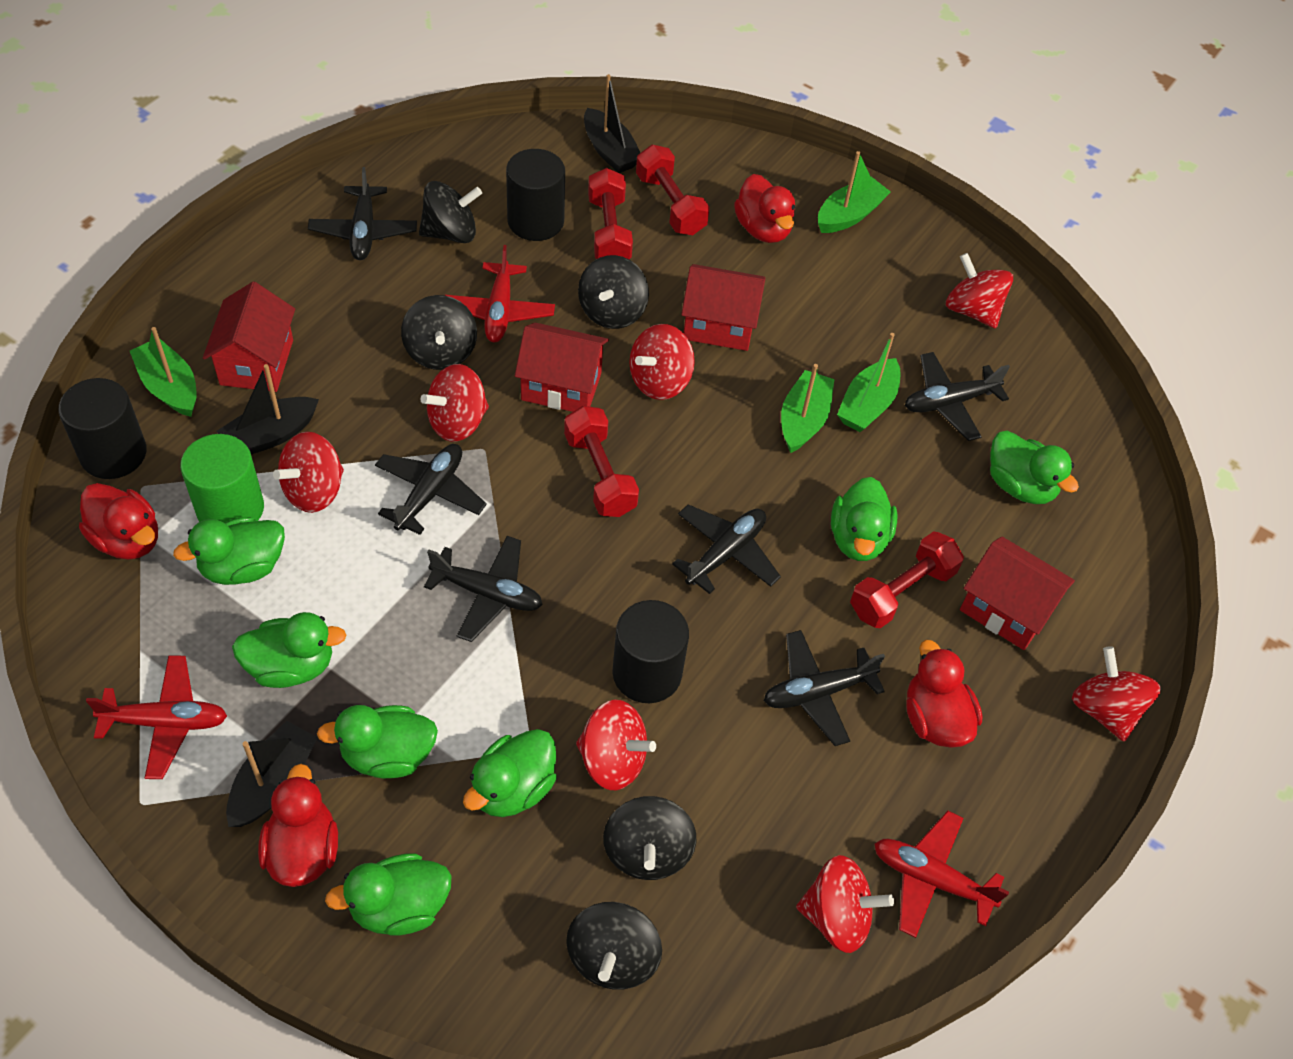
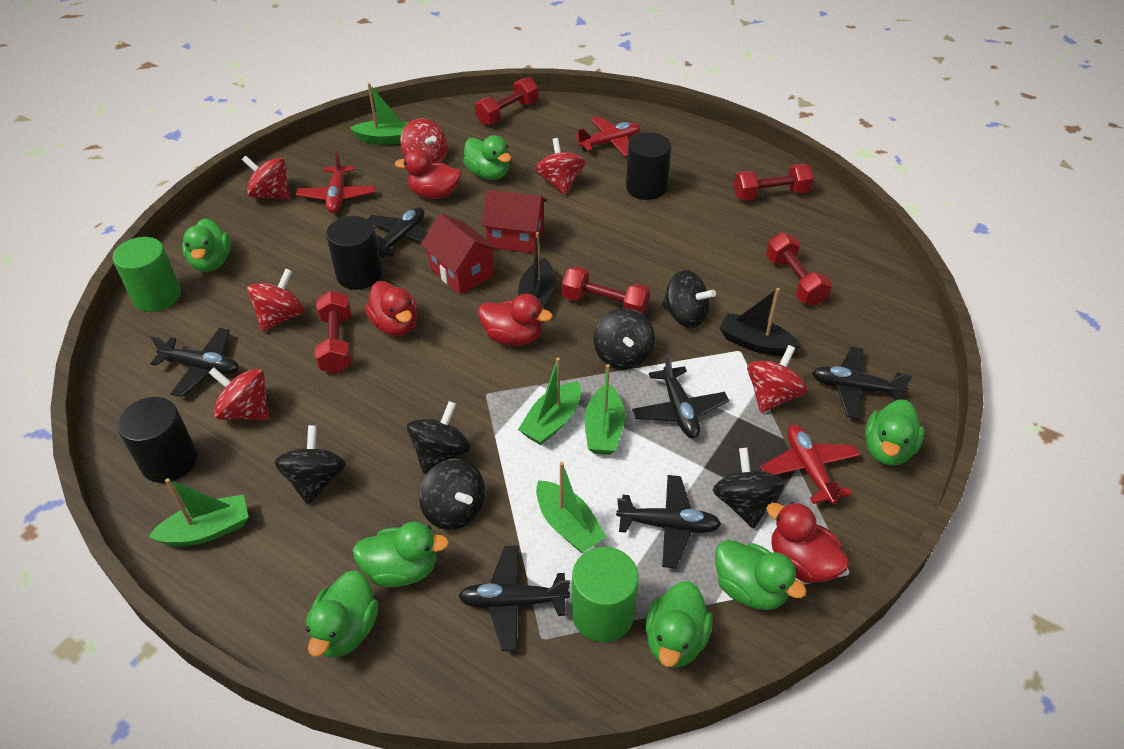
black boat: 3 -> 2
black spinning top: 5 -> 6
green boat: 4 -> 5
green cylinder: 1 -> 2
red dumbbell: 4 -> 5
red house: 4 -> 2
red spinning top: 7 -> 6

